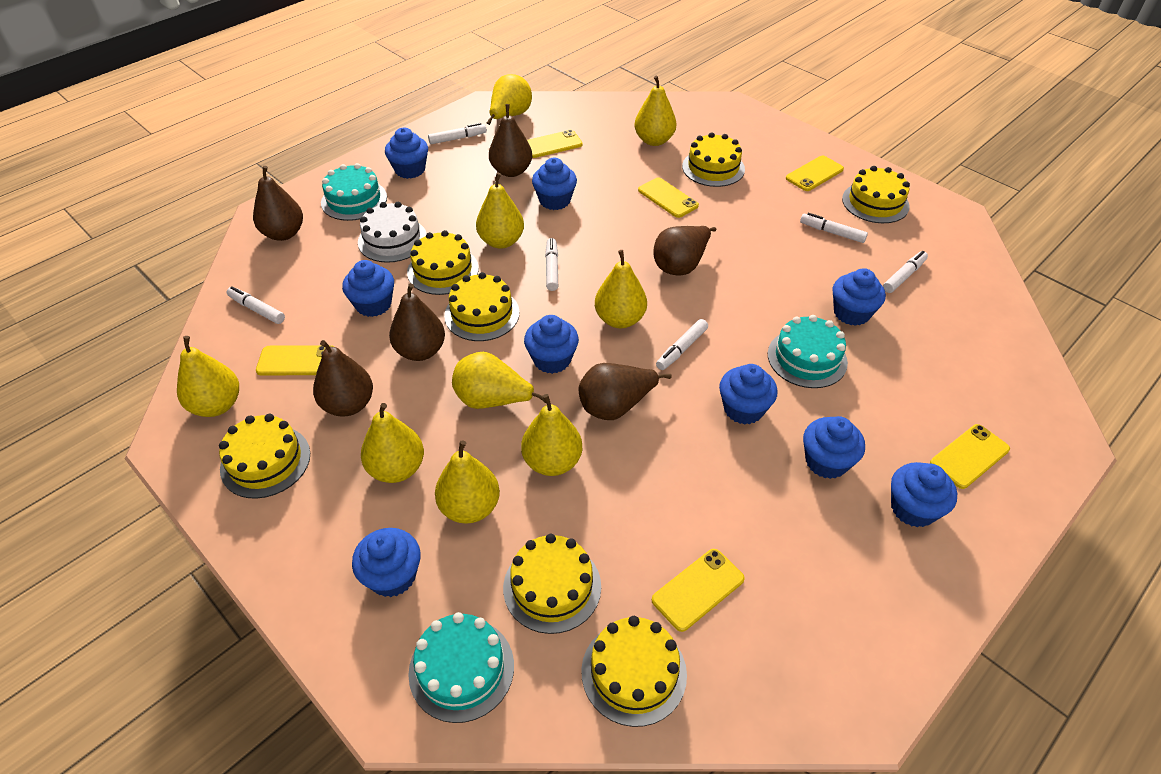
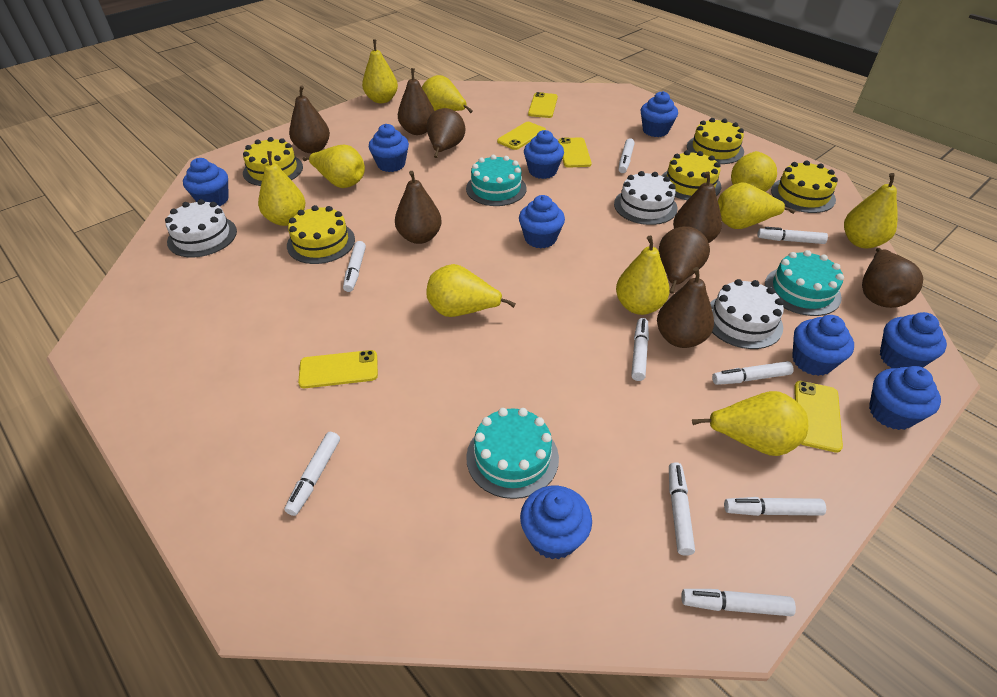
brown pear: 6 -> 8
white cake: 1 -> 3
white marker: 6 -> 9
yellow cake: 7 -> 5
yellow pear: 9 -> 10
yellow phone: 6 -> 5

